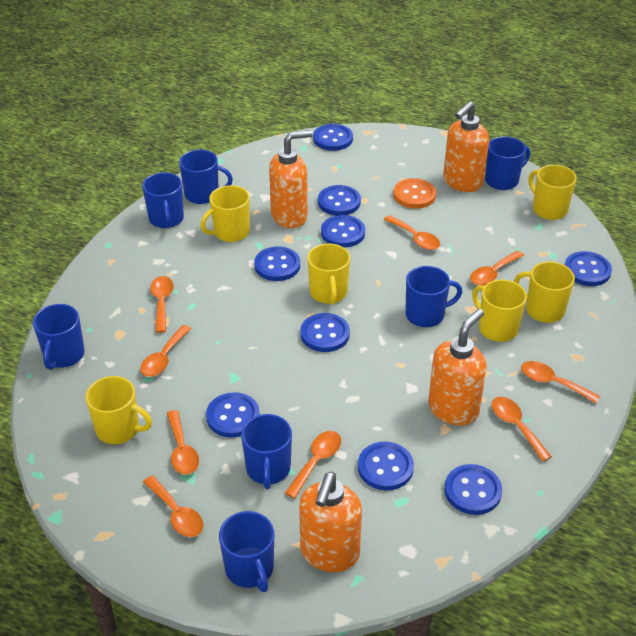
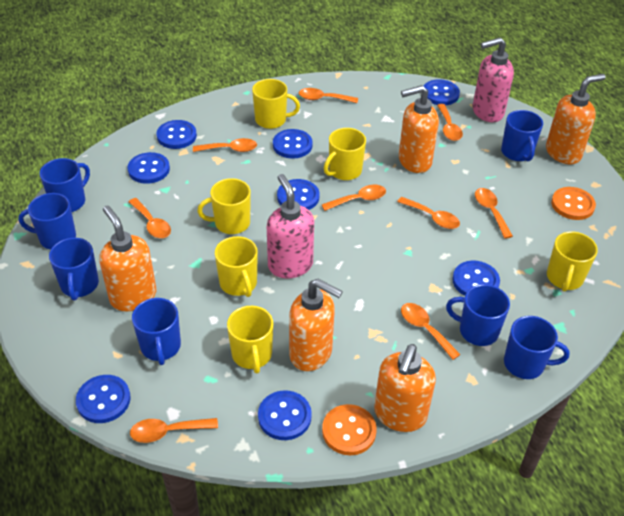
blue button: 9 -> 8
orange button: 1 -> 2
orange soap dispenser: 4 -> 5
pink soap dispenser: 0 -> 2

